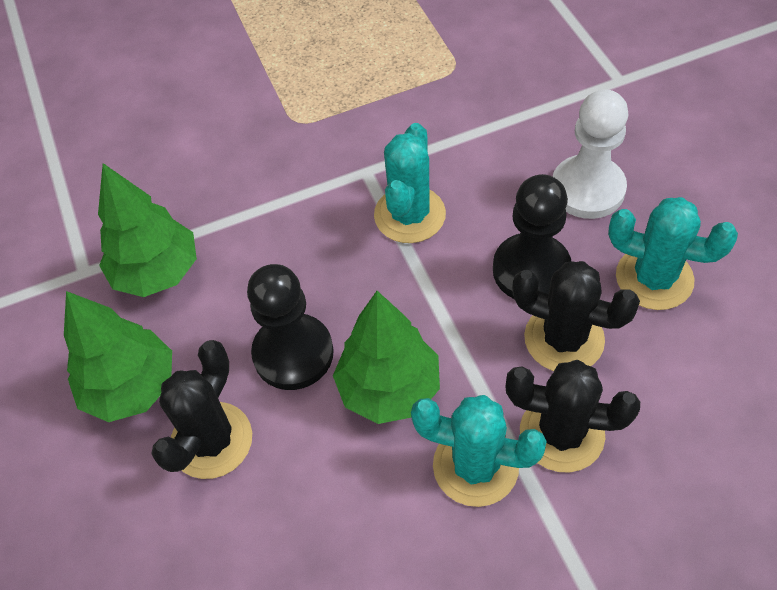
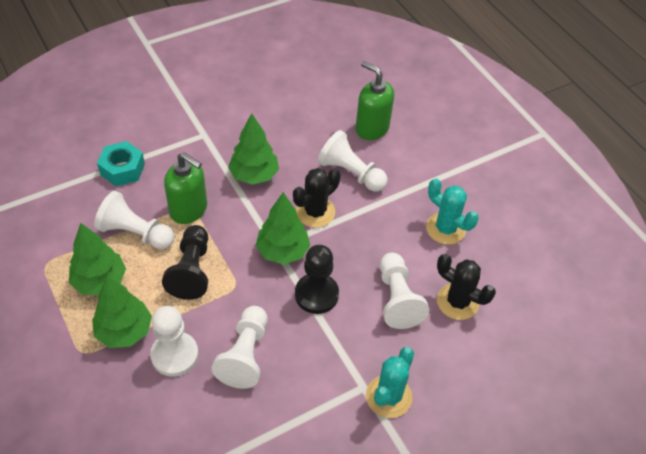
black cactus: 3 -> 2
green soap dispenser: 0 -> 2
green tree: 3 -> 4
turquoise cactus: 3 -> 2
turquoise nut: 0 -> 1
white pawn: 1 -> 5

